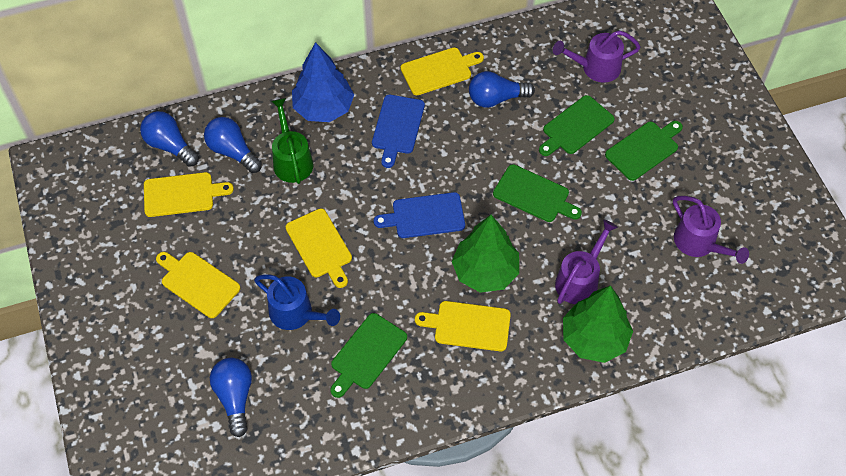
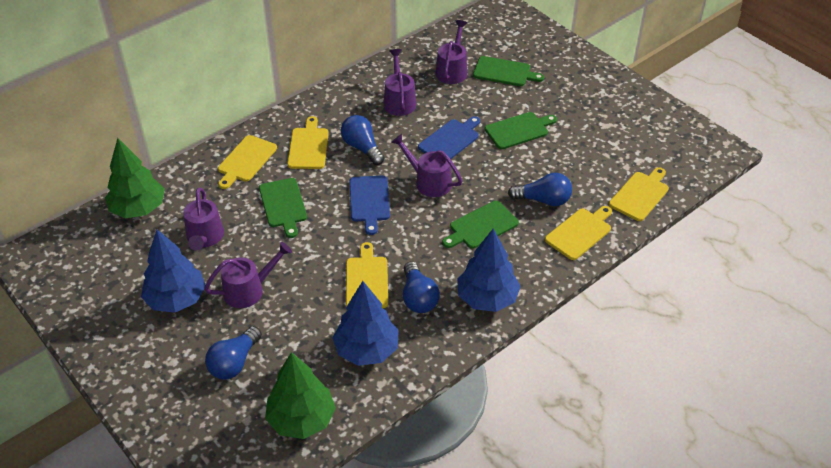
blue tree: 1 -> 3
blue watering can: 1 -> 0
green watering can: 1 -> 0
purple watering can: 3 -> 5

